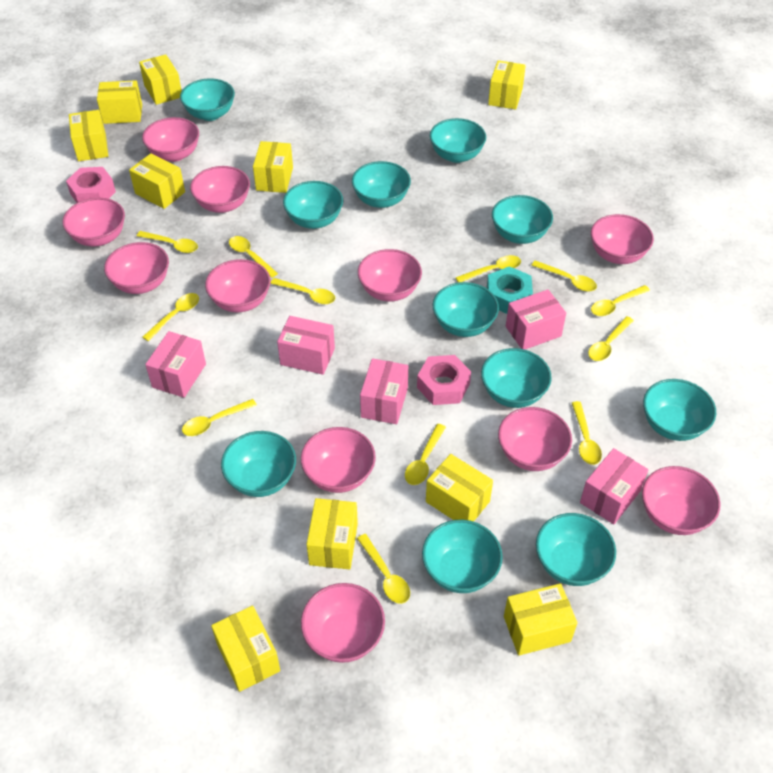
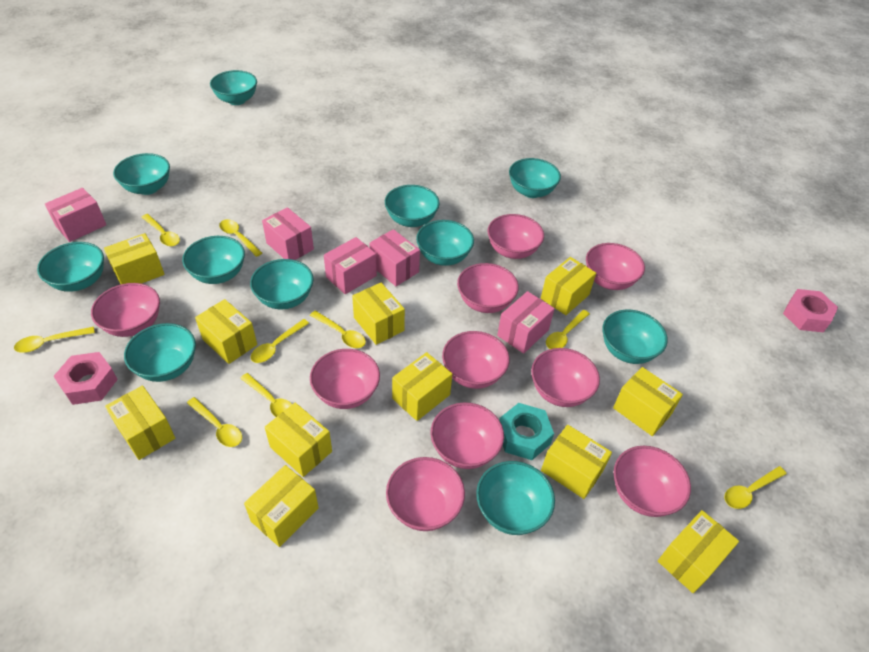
pink bowl: 11 -> 10
yellow box: 10 -> 11
yellow spoon: 12 -> 9

